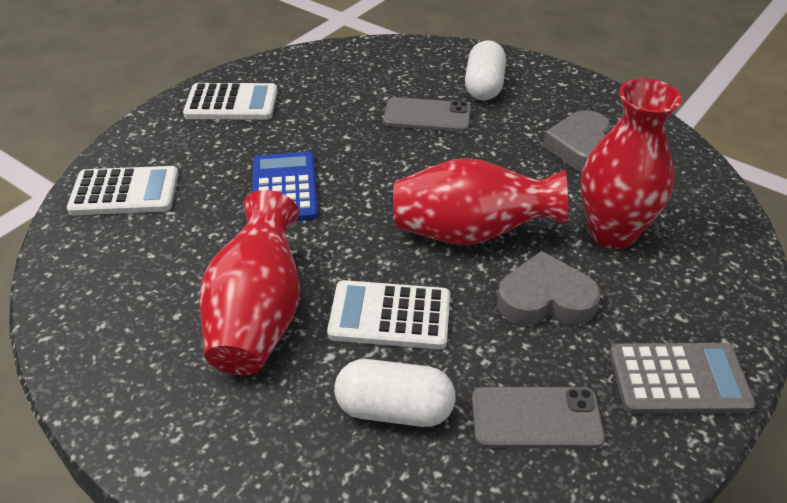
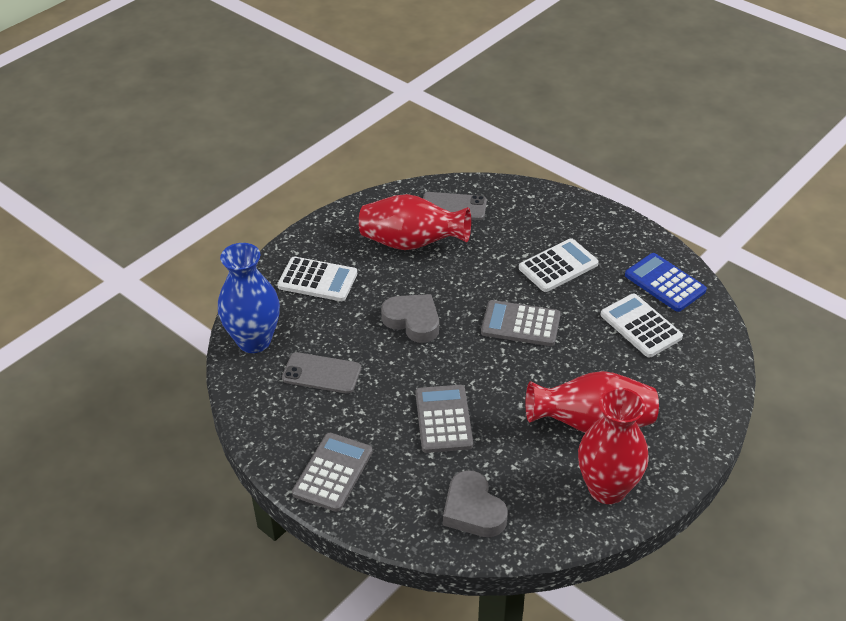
blue vase: 0 -> 1
grey calculator: 1 -> 3
white capsule: 2 -> 0

